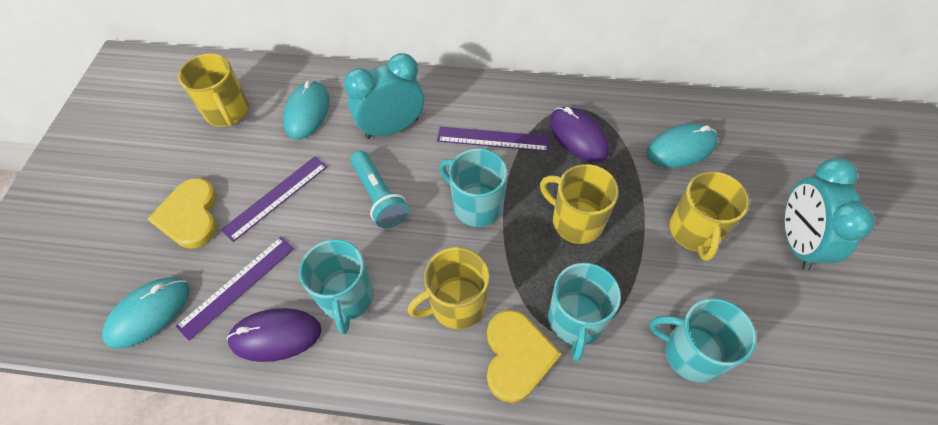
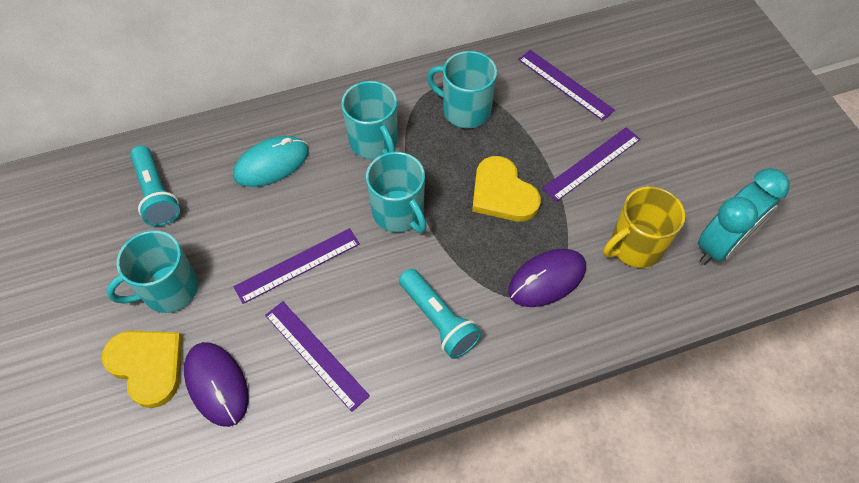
purple ruler: 3 -> 4
turquoise clock: 2 -> 1
turquoise flashlight: 1 -> 2
turquoise mouse: 3 -> 1
yellow mug: 4 -> 1

